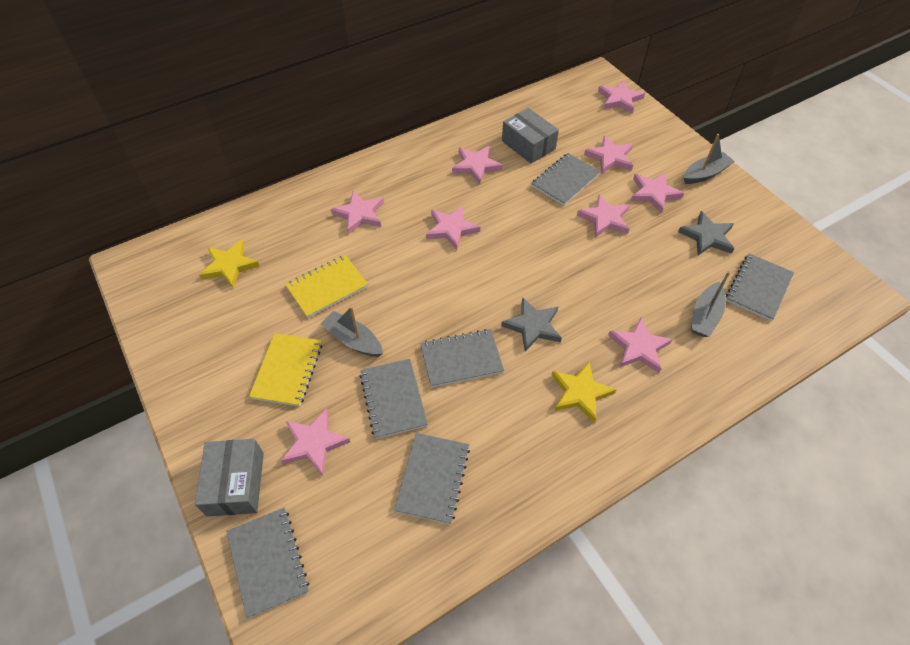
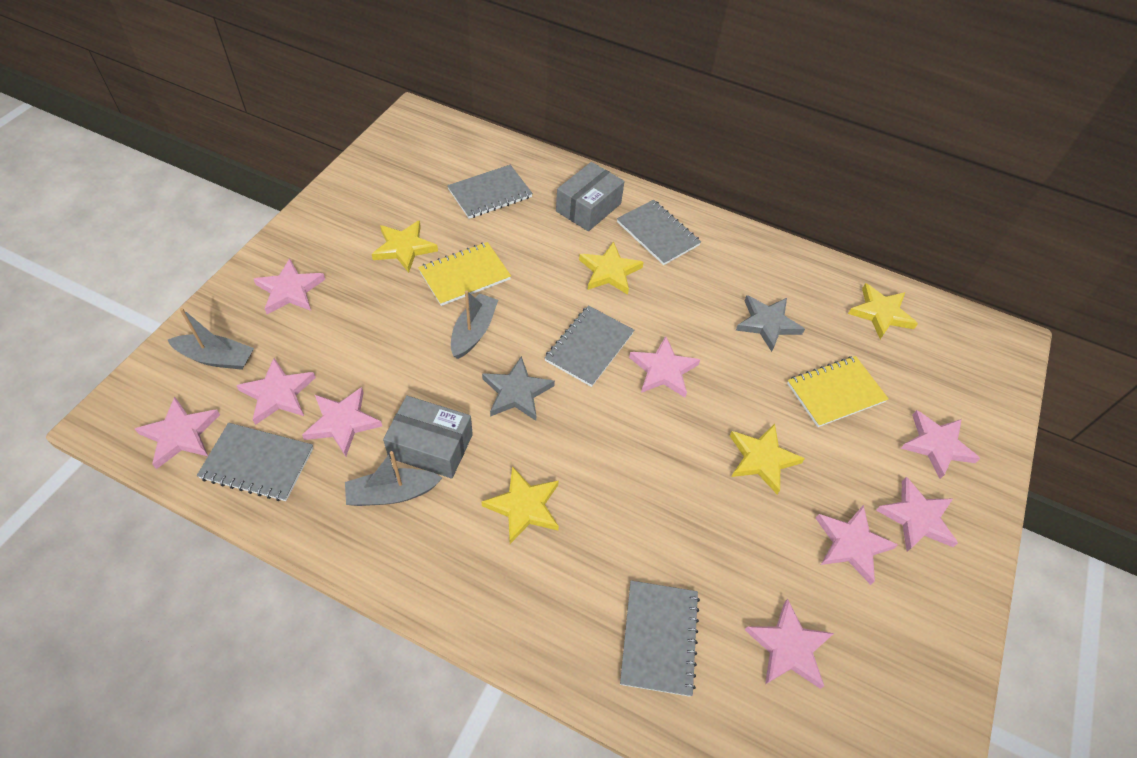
grey notebook: 6 -> 5
yellow star: 2 -> 5

